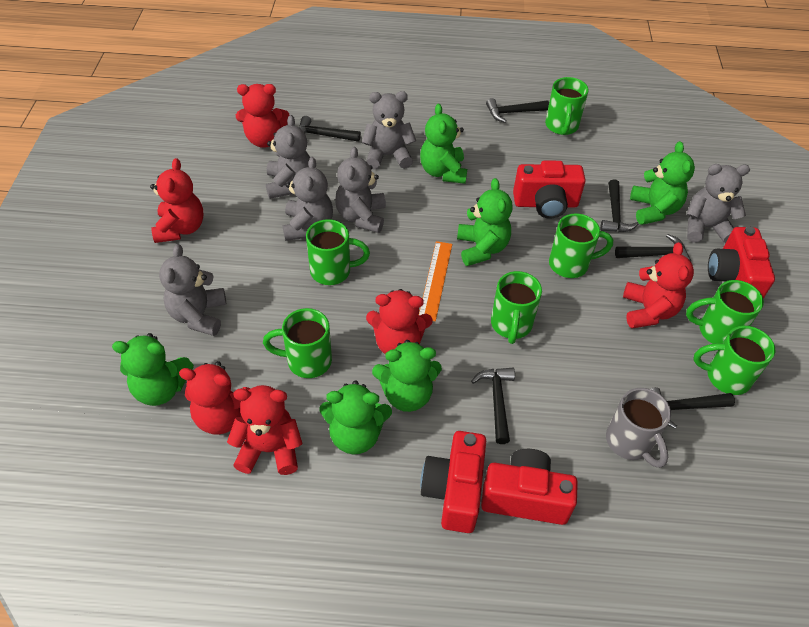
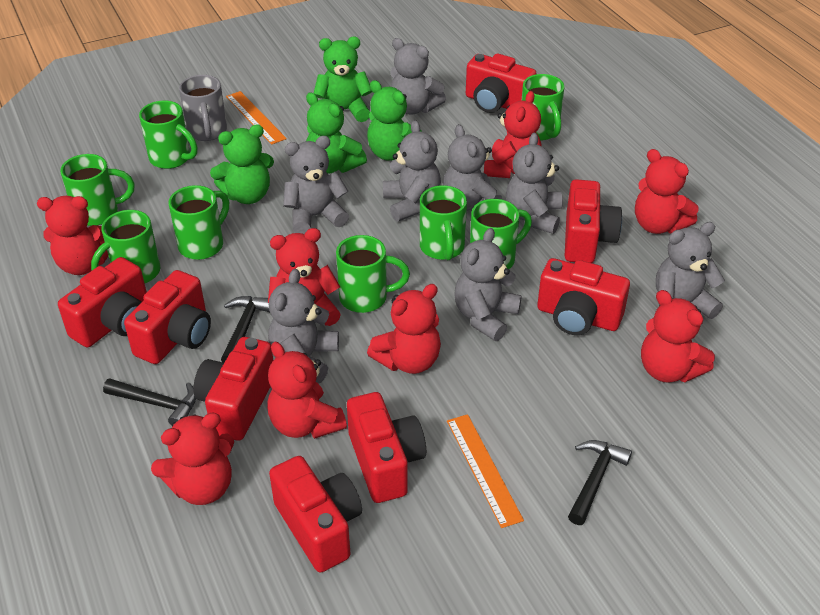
black hammer: 6 -> 3
green mug: 7 -> 8
green teddy bear: 6 -> 4
grey teddy bear: 6 -> 8
orange ruler: 1 -> 2
red camera: 4 -> 8
red teddy bear: 6 -> 8

